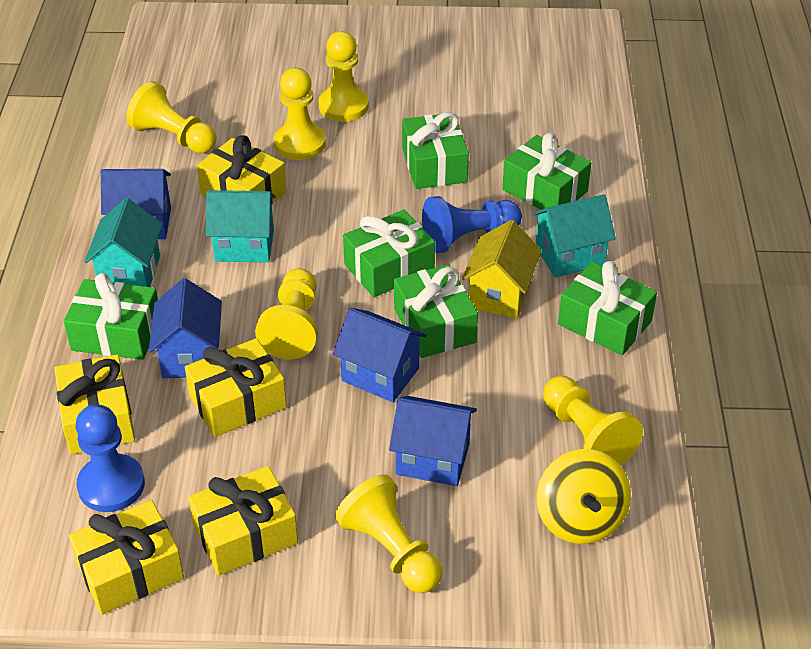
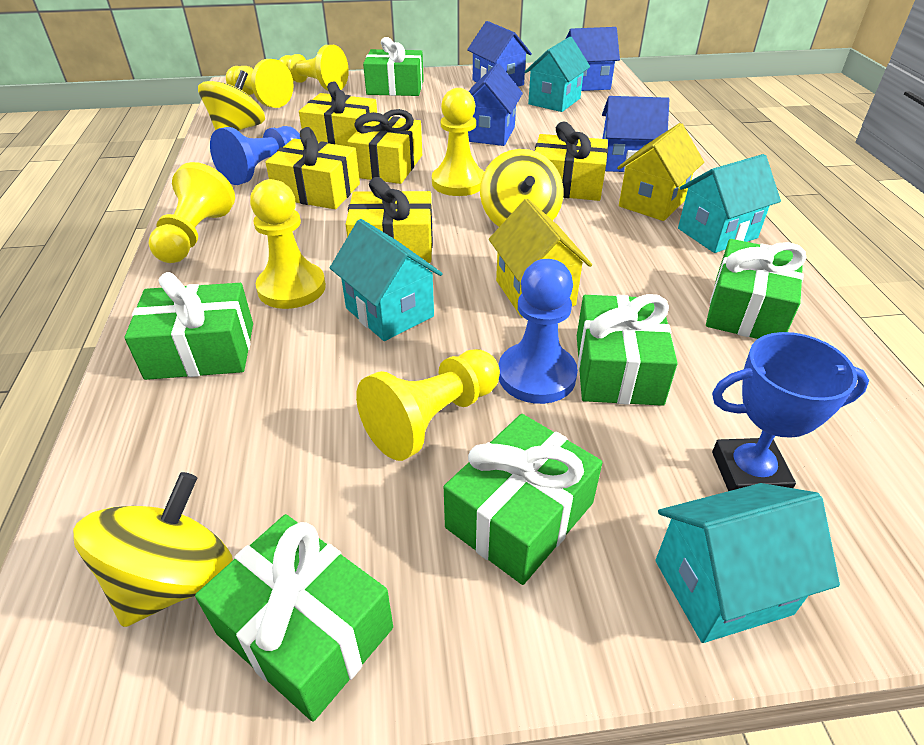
blue trophy: 0 -> 1
turquoise house: 3 -> 4
yellow house: 1 -> 2
yellow spinning top: 1 -> 3

